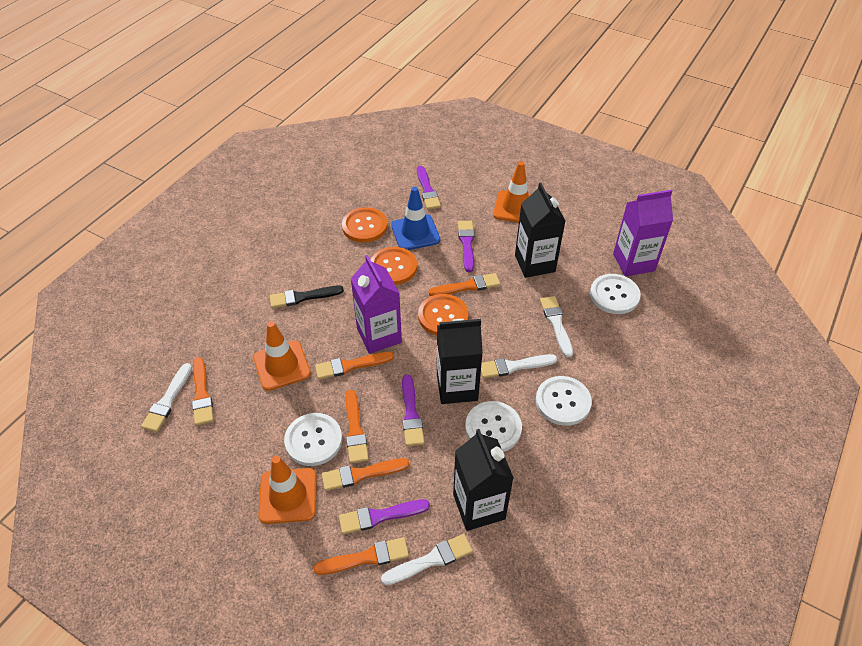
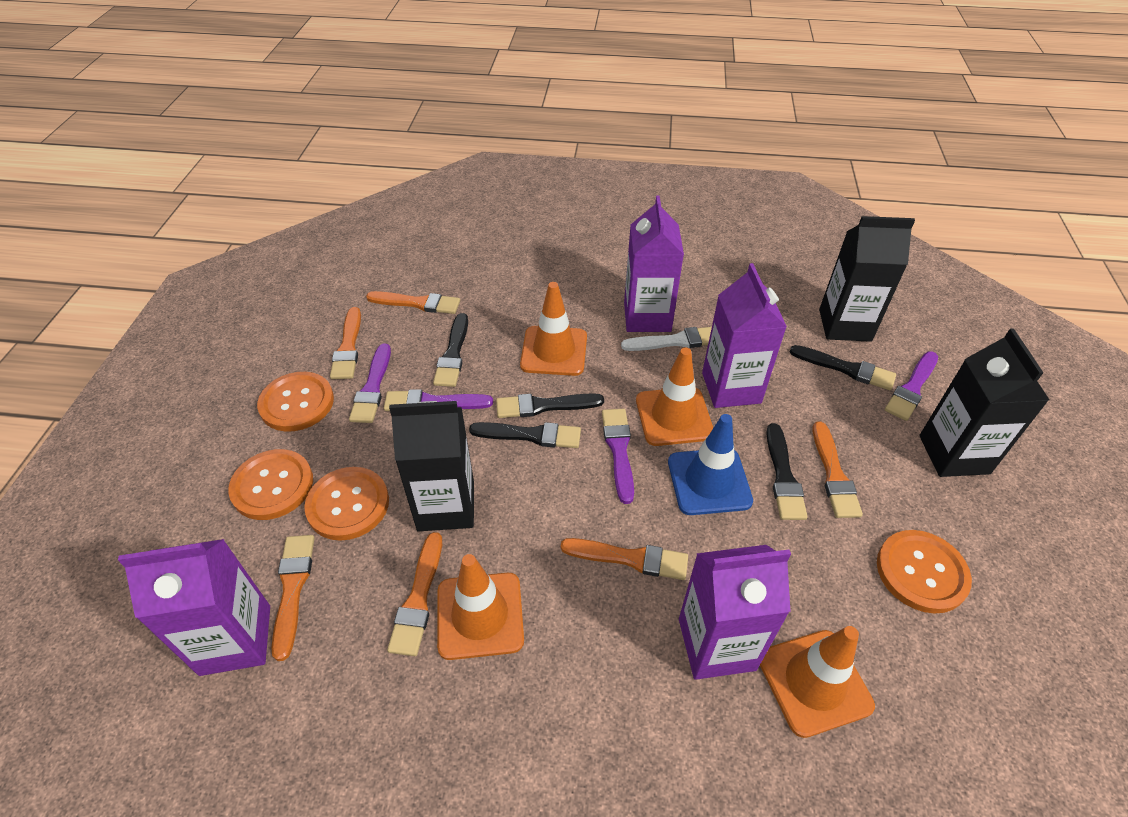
black brush: 1 -> 5
orange button: 3 -> 4
orange traffic cone: 3 -> 4
purple carton: 2 -> 4
white brush: 4 -> 1
white button: 4 -> 0

